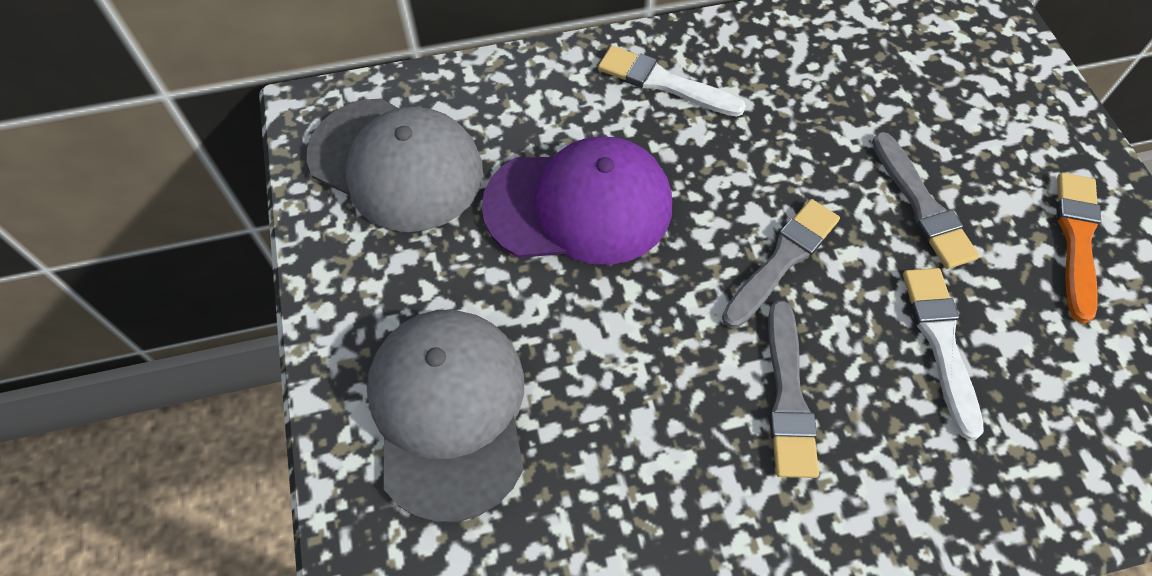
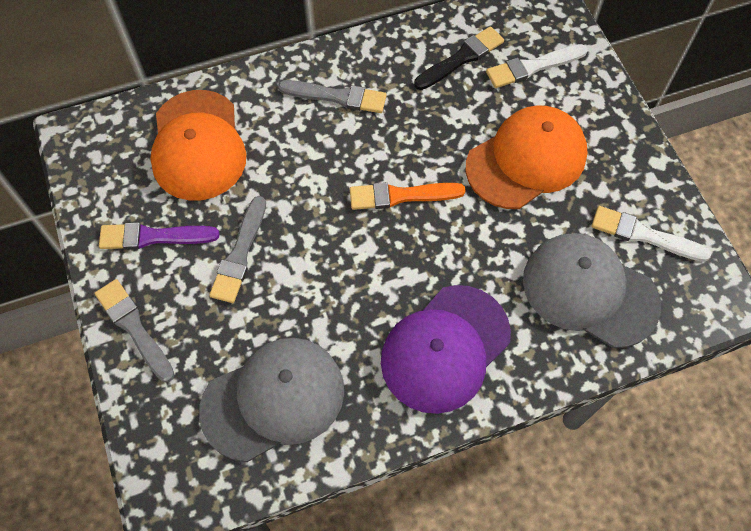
black brush: 0 -> 1
orange cap: 0 -> 2
purple brush: 0 -> 1

